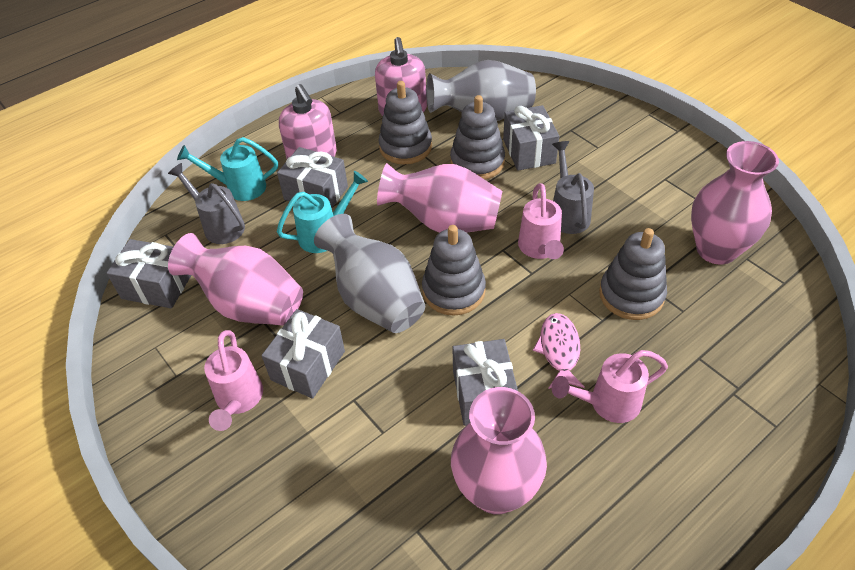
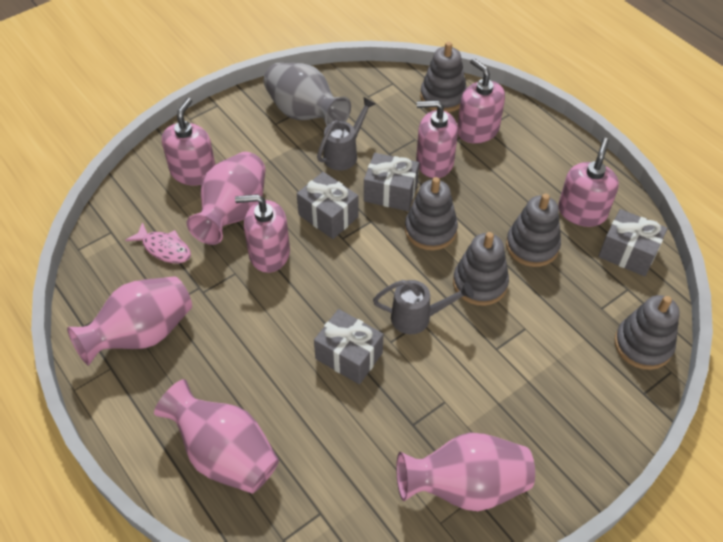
grey gift: 5 -> 4
grey stacking toy: 4 -> 5
grey vase: 2 -> 1
pink soap dispenser: 2 -> 5
pink watering can: 3 -> 0
turquoise watering can: 2 -> 0

